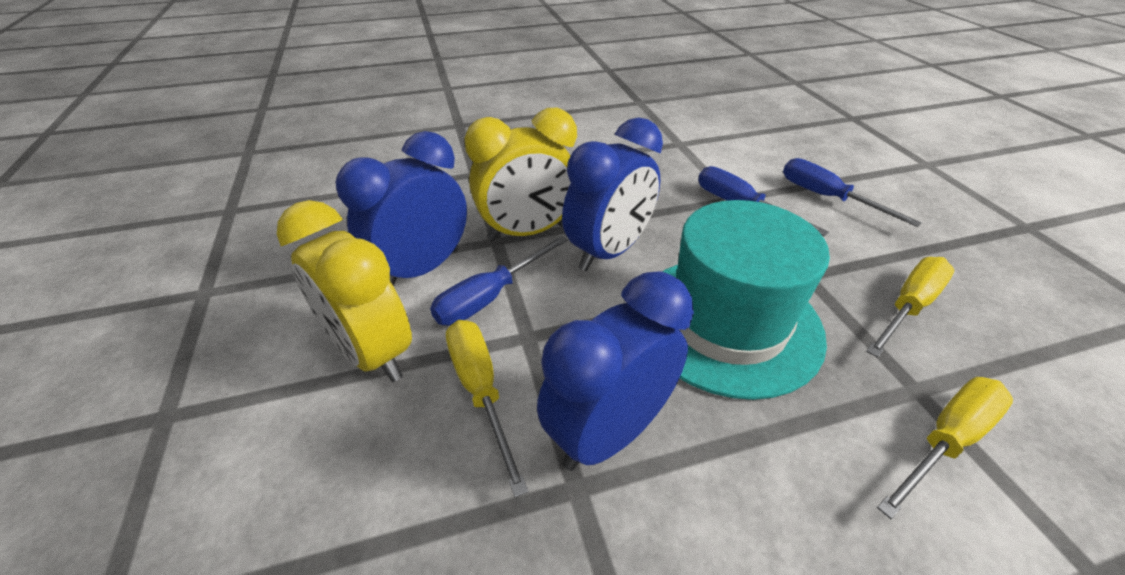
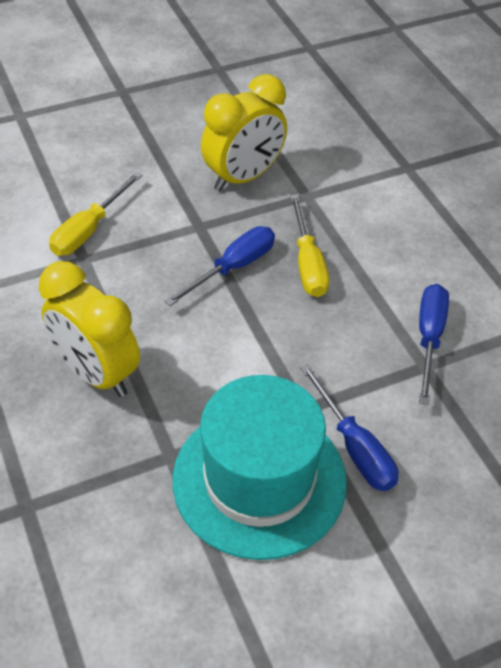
blue clock: 3 -> 0
yellow screwdriver: 3 -> 2

